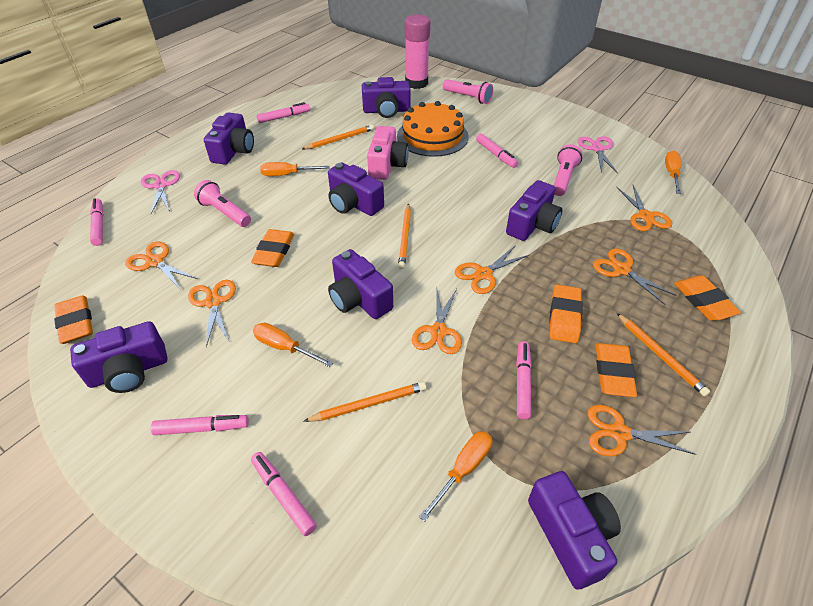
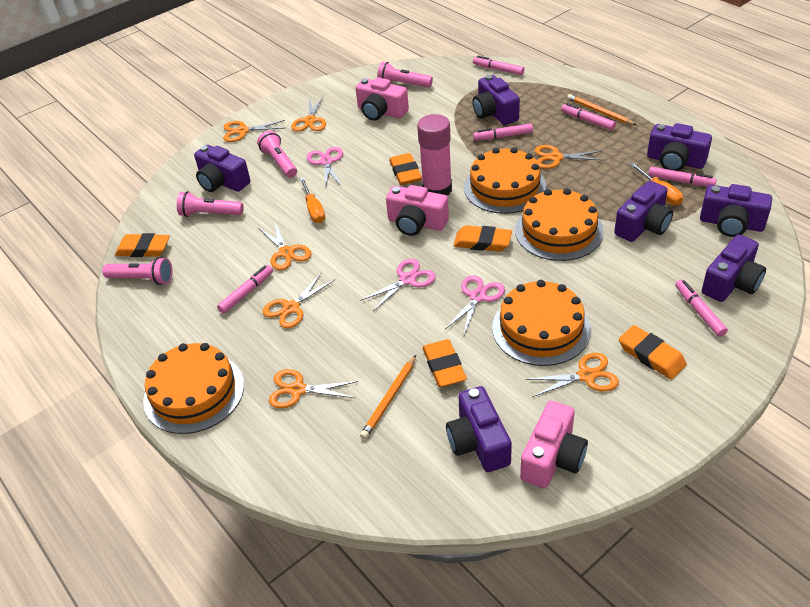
orange cake: 1 -> 4
orange pencil: 4 -> 2
orange screwdriver: 4 -> 2
pink camera: 1 -> 3
pink flashlight: 3 -> 4
pink scissors: 2 -> 3

